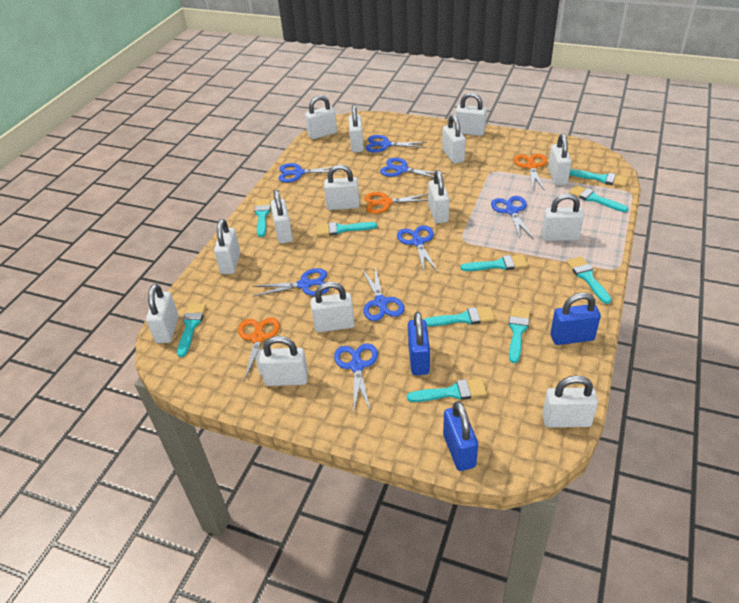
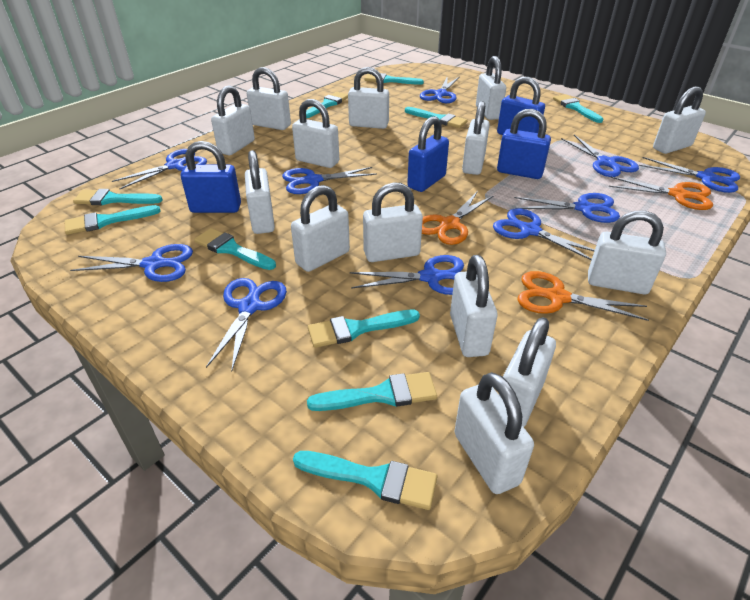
blue padlock: 3 -> 4
blue scissors: 8 -> 10

